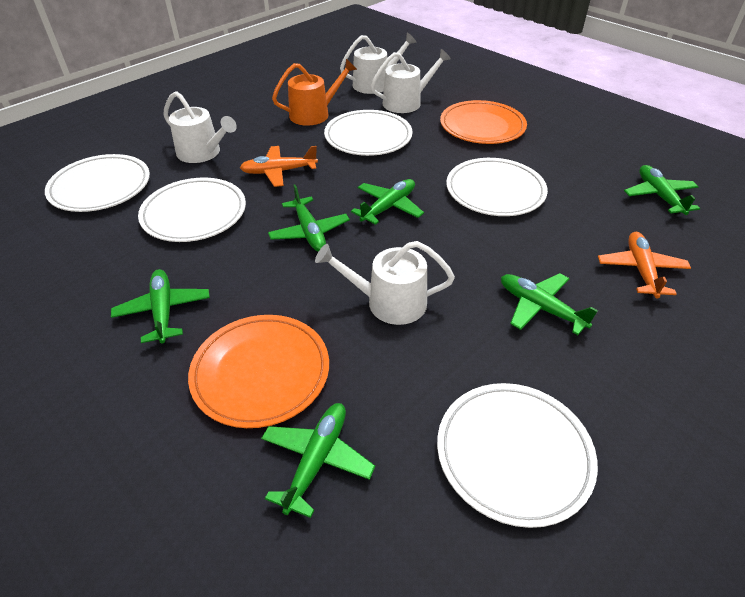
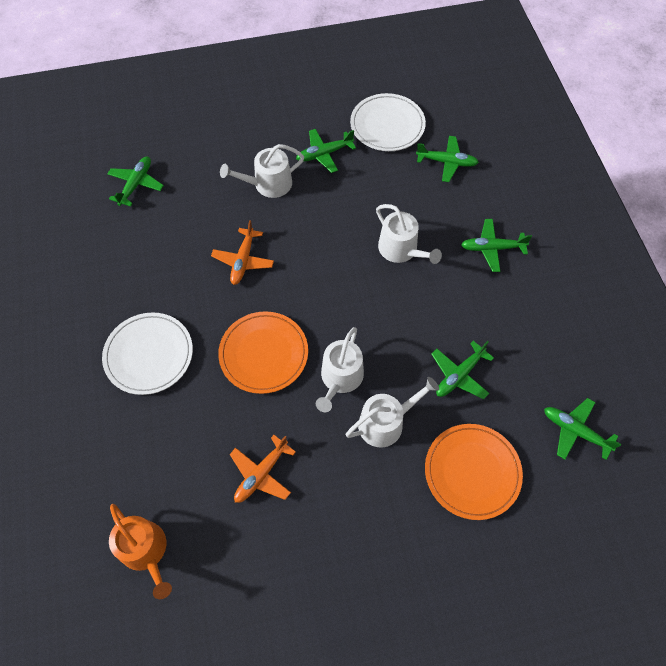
white plate: 5 -> 2

